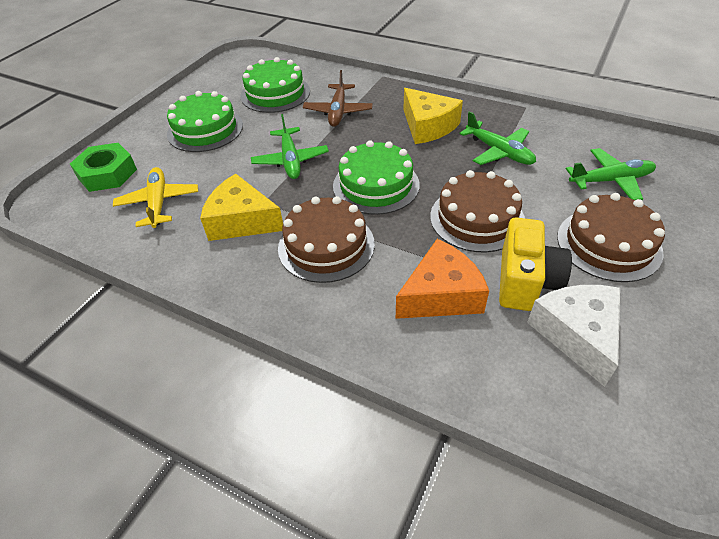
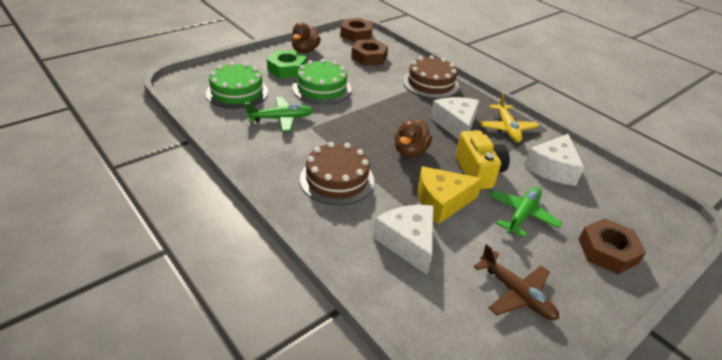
brown cake: 3 -> 2
brown duck: 0 -> 2
brown nut: 0 -> 3
green cake: 3 -> 2
green plane: 3 -> 2
orange cheese: 1 -> 0
white cheese: 1 -> 3
yellow cheese: 2 -> 1

